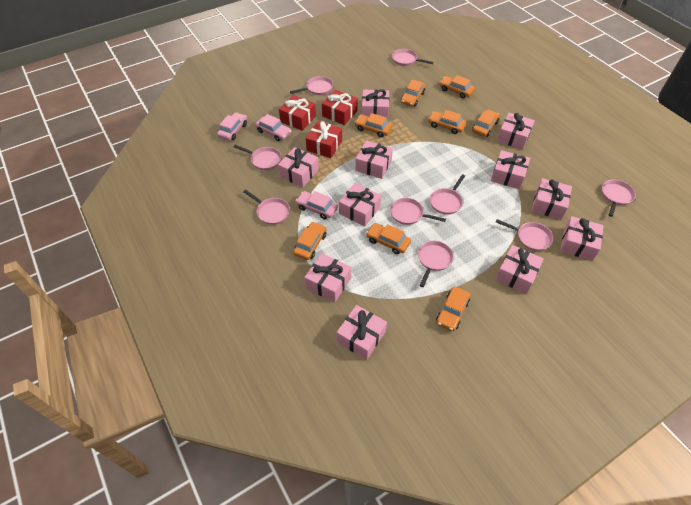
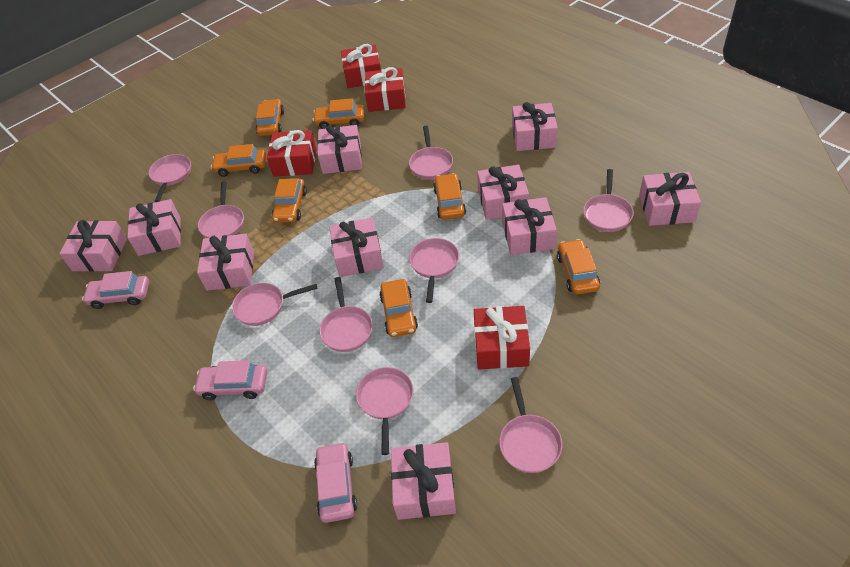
orange car: 8 -> 7
pink gift: 11 -> 10
red gift: 3 -> 4

